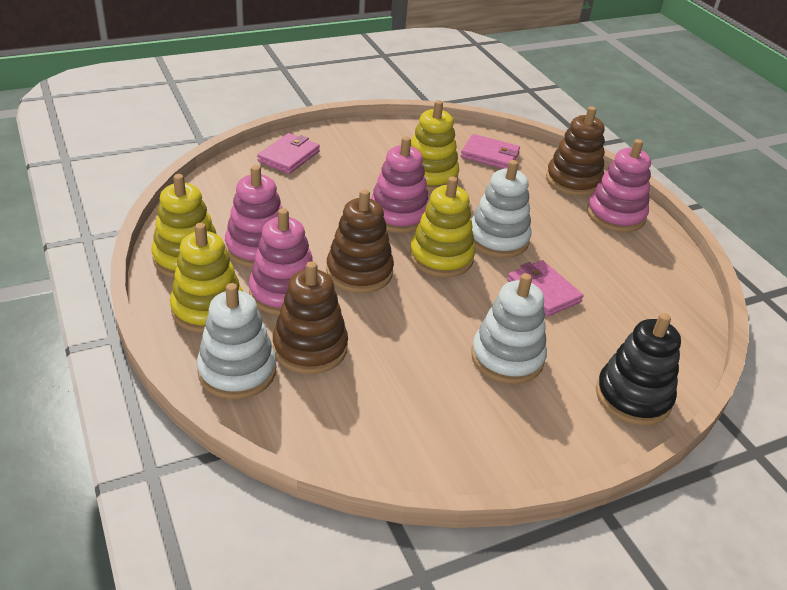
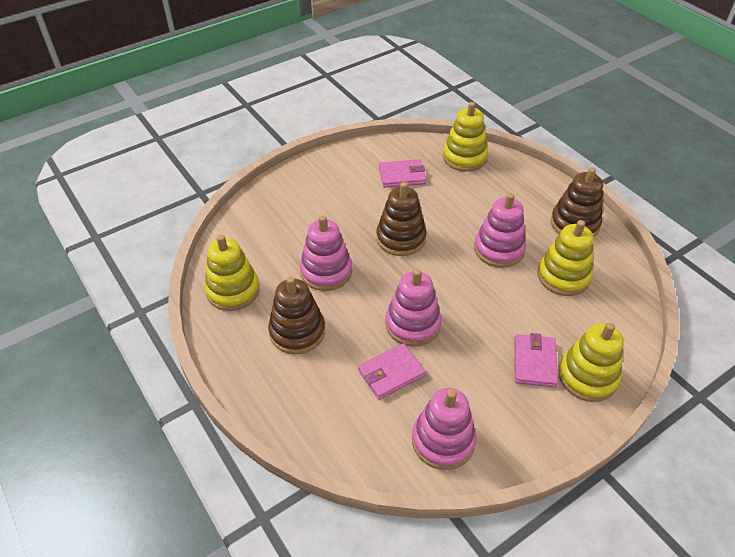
black stacking toy: 1 -> 0
white stacking toy: 3 -> 0

